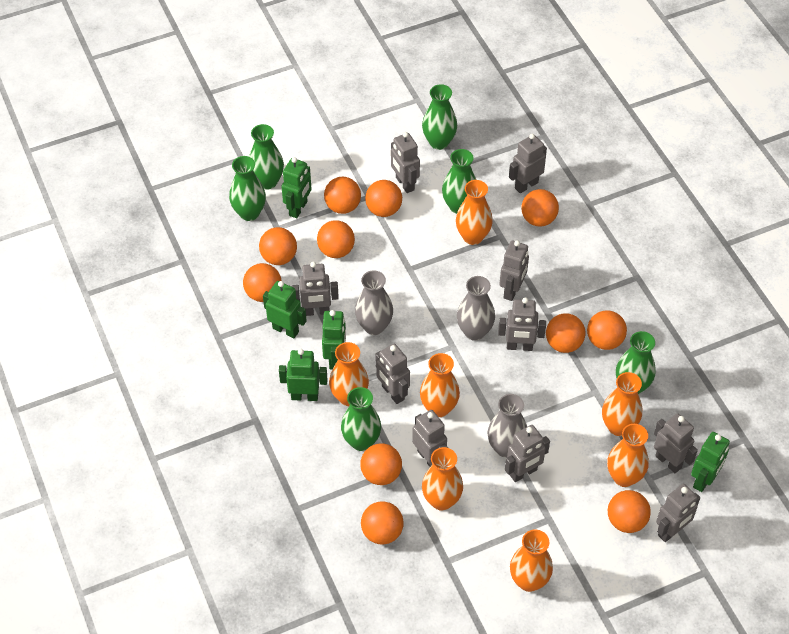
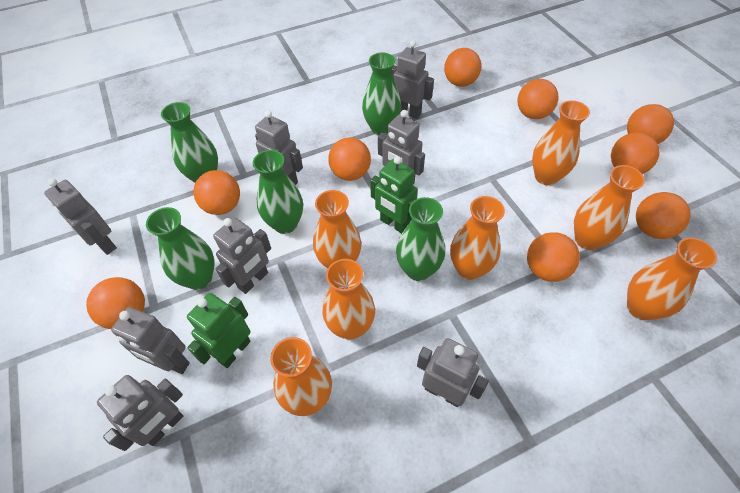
green robot: 5 -> 2
green vase: 6 -> 5
grey robot: 10 -> 8
grey vase: 3 -> 0
orange ball: 11 -> 9

